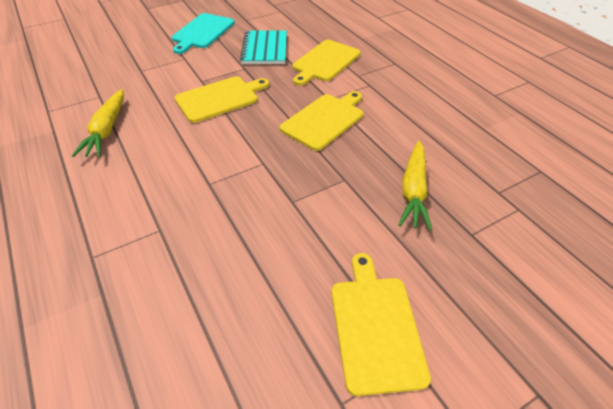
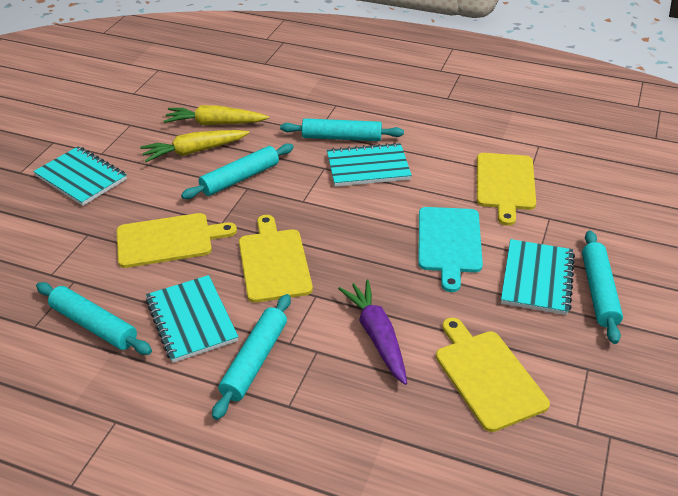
purple carrot: 0 -> 1
turquoise notebook: 1 -> 4
turquoise rolling pin: 0 -> 5

